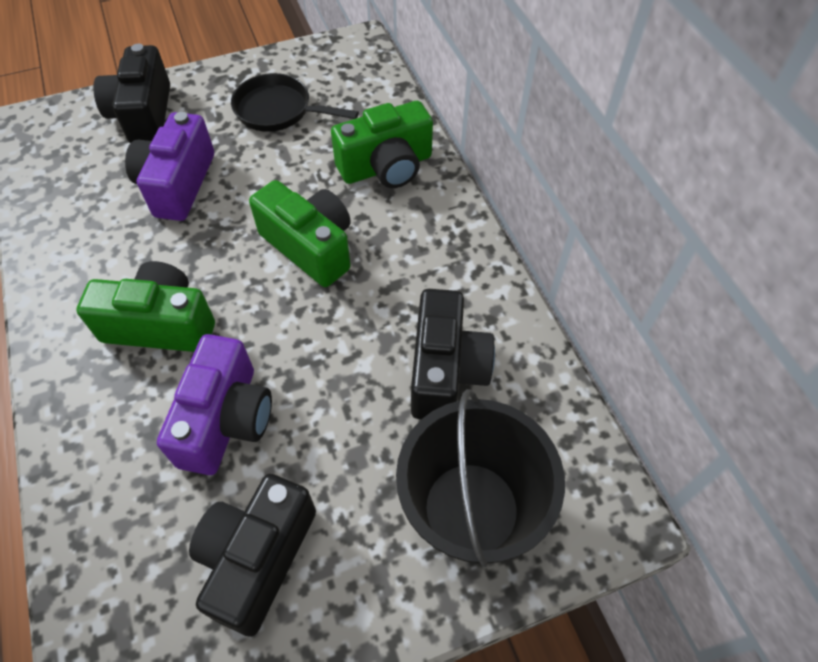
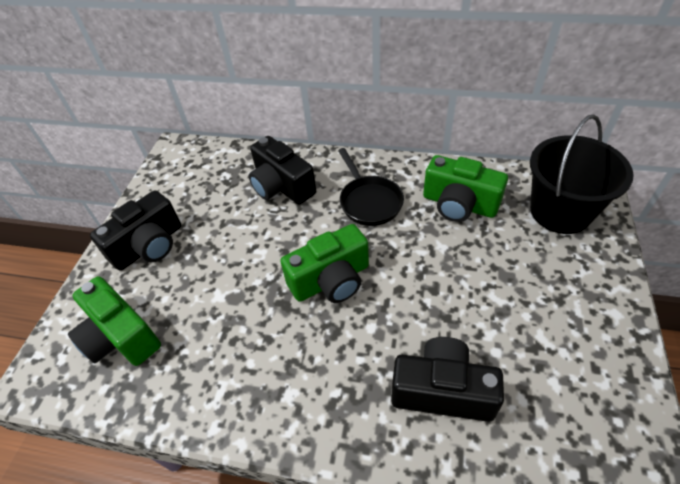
purple camera: 2 -> 0

